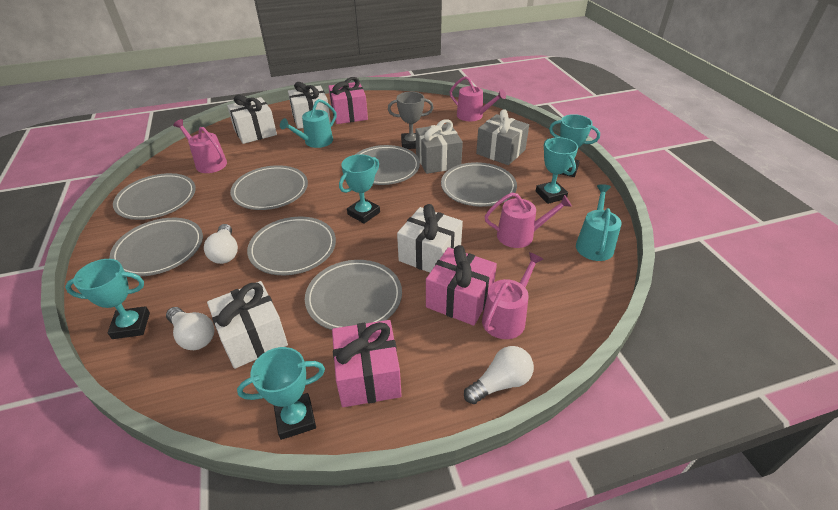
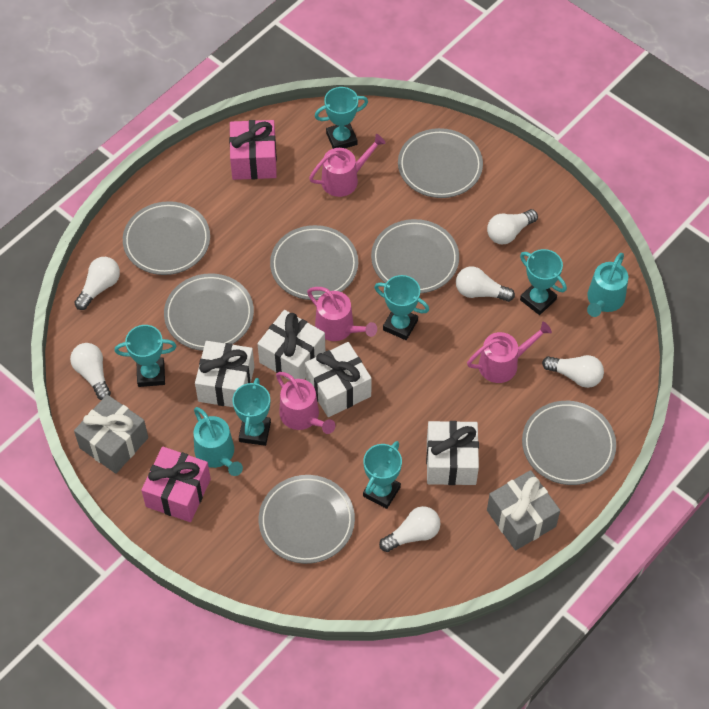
grey trophy: 1 -> 0
pink gift: 3 -> 2
turquoise trophy: 5 -> 6
white light bulb: 3 -> 6

